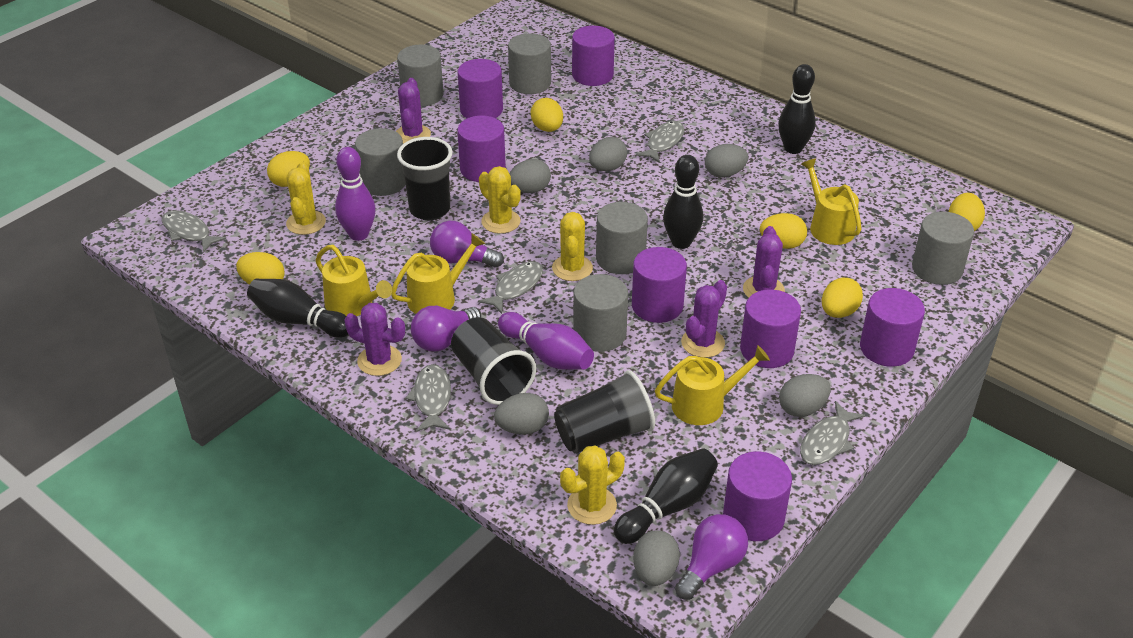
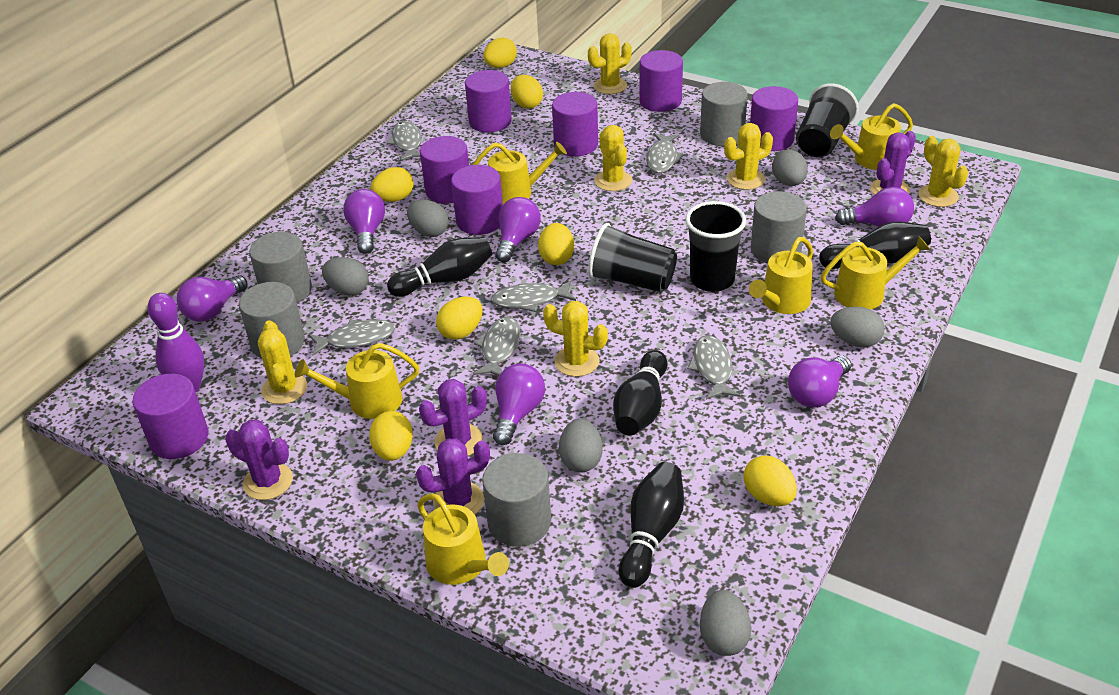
grey cylinder: 6 -> 5
grey fish: 5 -> 6
purple bowling pin: 2 -> 1
purple light bulb: 3 -> 6
yellow cactus: 4 -> 6
yellow egg: 6 -> 7
yellow watering can: 4 -> 6

